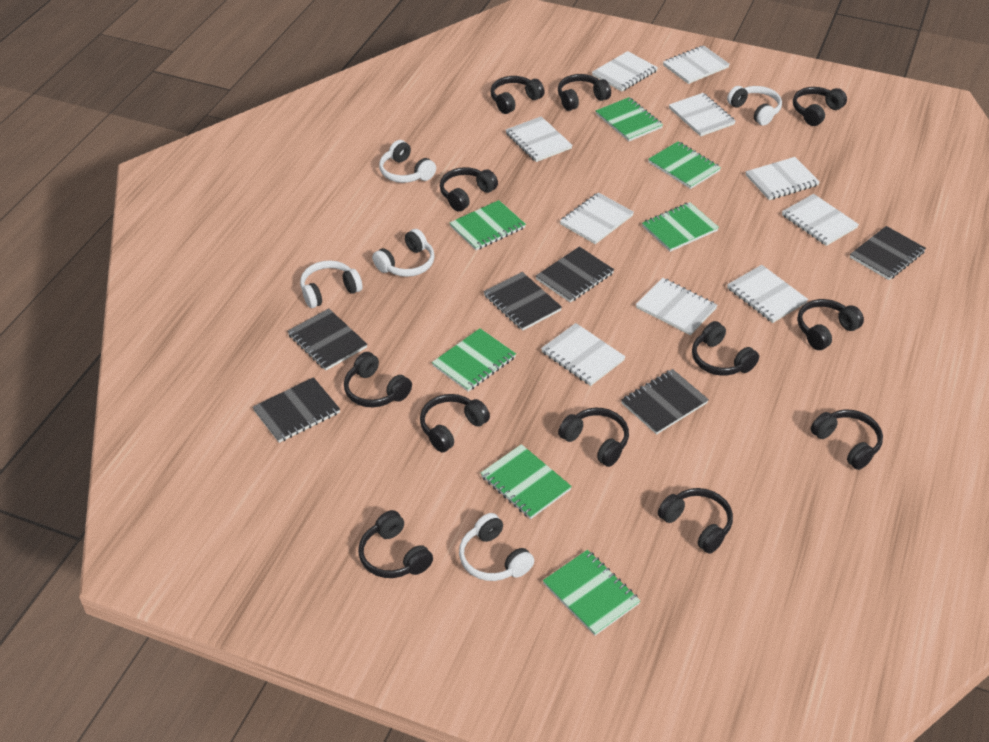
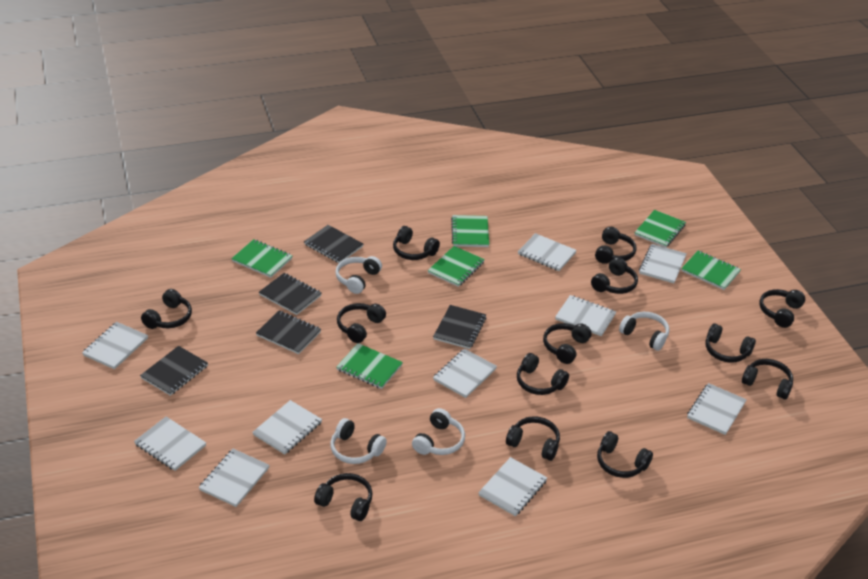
black headphones: 12 -> 13
black notebook: 6 -> 5
green notebook: 7 -> 6
white headphones: 5 -> 4

